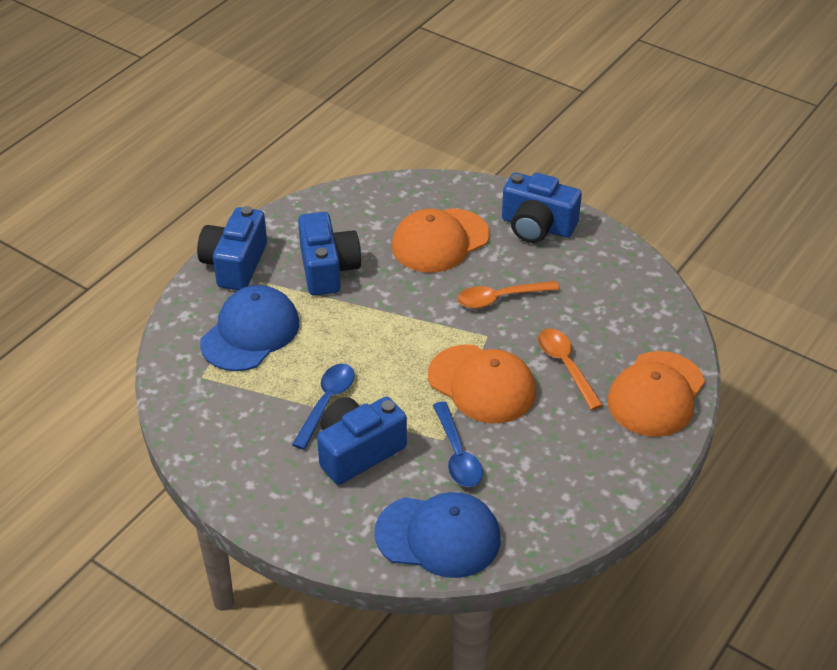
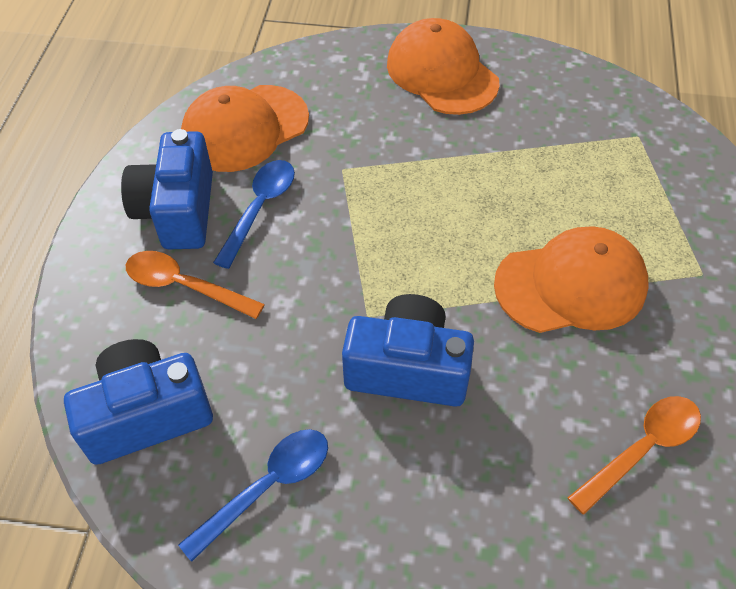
blue camera: 4 -> 3
blue cap: 2 -> 0

